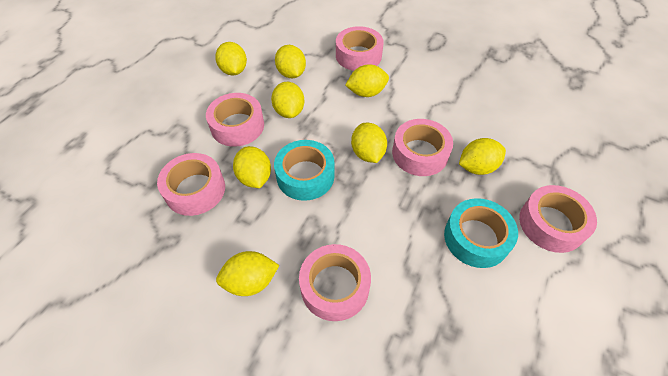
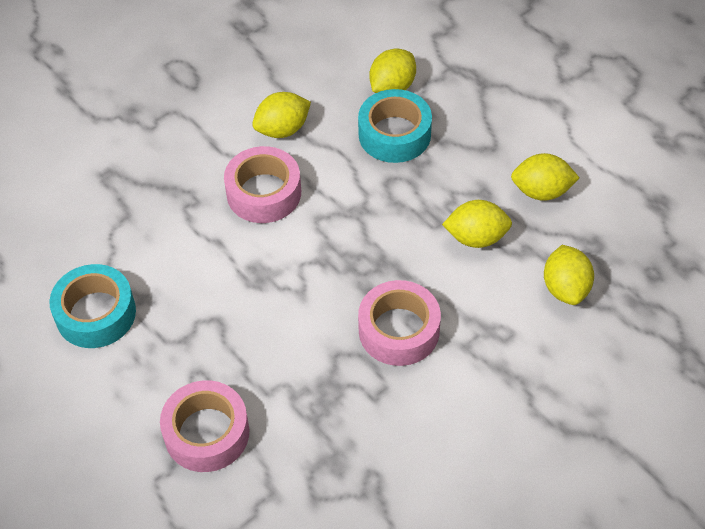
pink tape: 6 -> 3
yellow lemon: 8 -> 5

